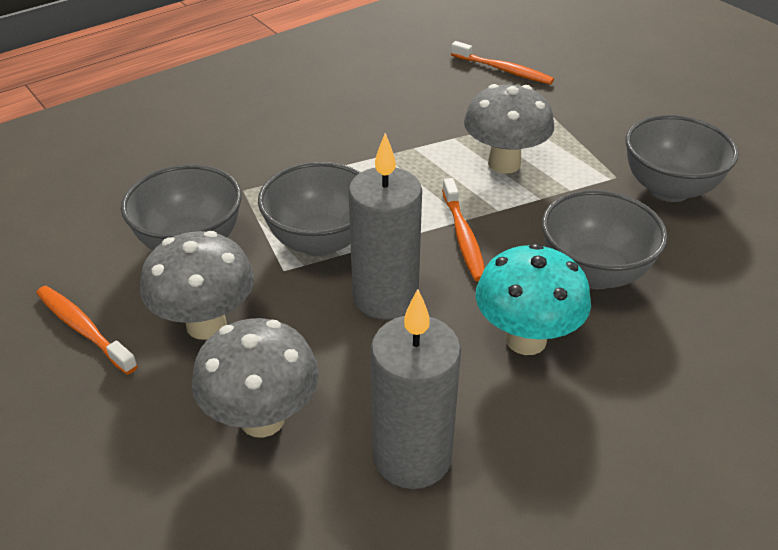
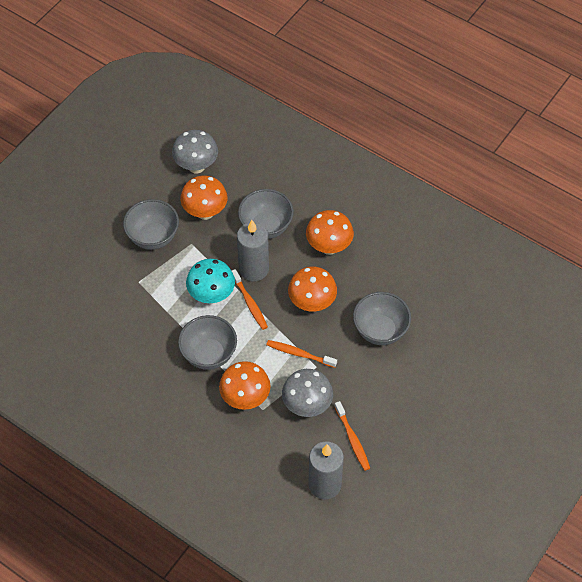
grey mushroom: 3 -> 2
orange mushroom: 0 -> 4

